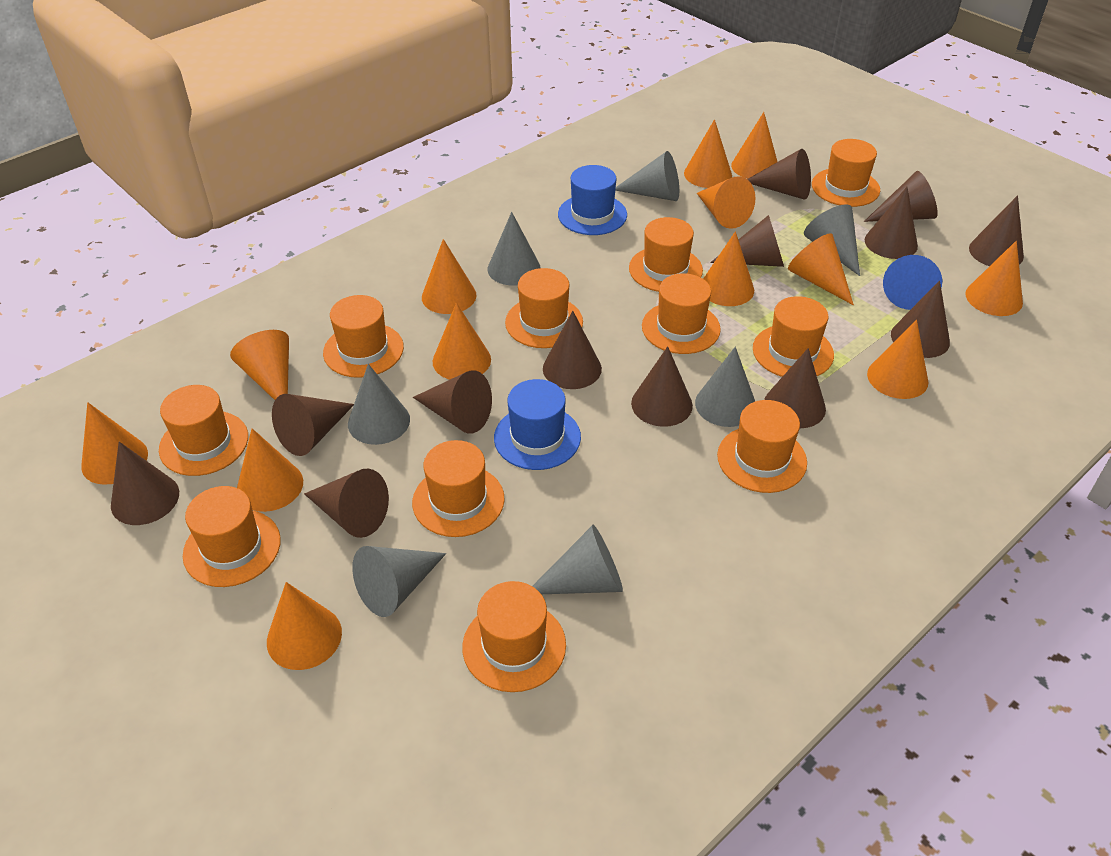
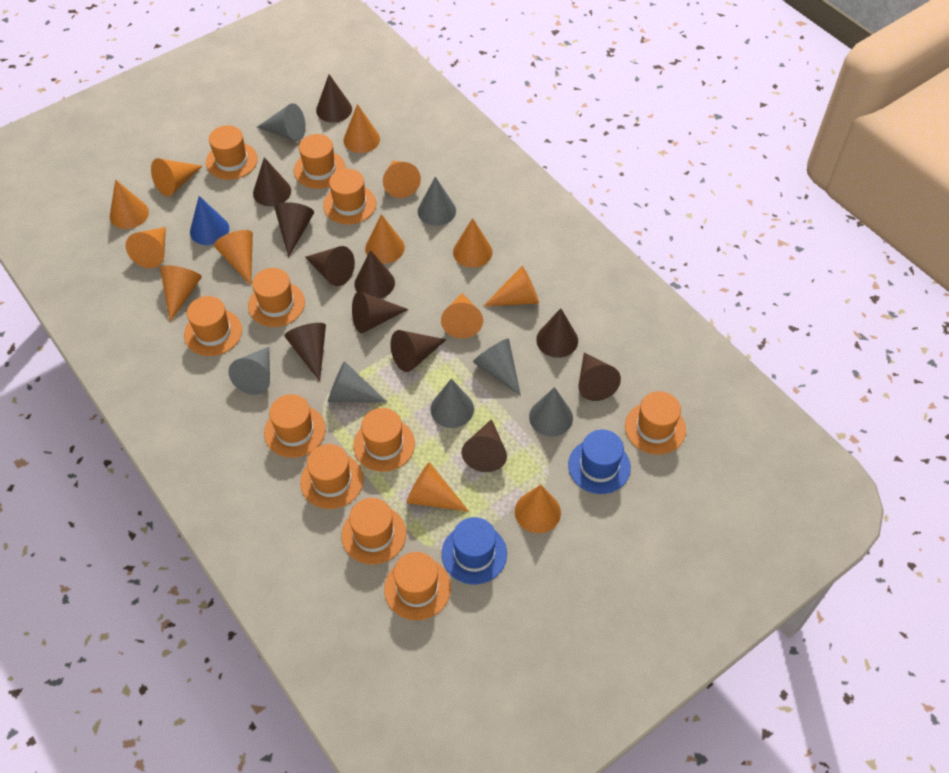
brown cone: 13 -> 11

